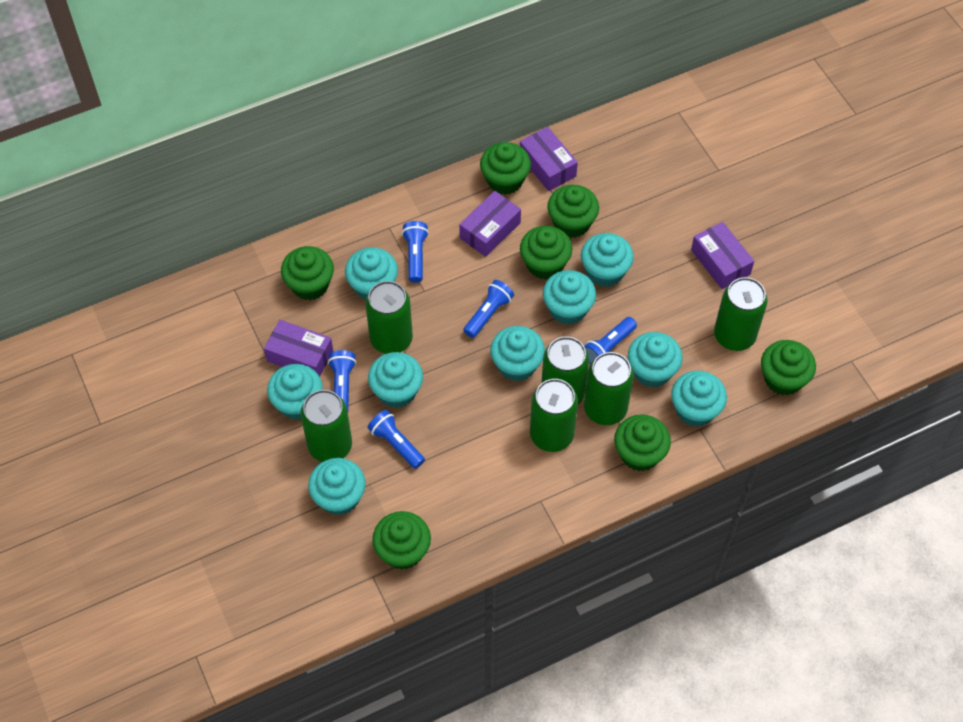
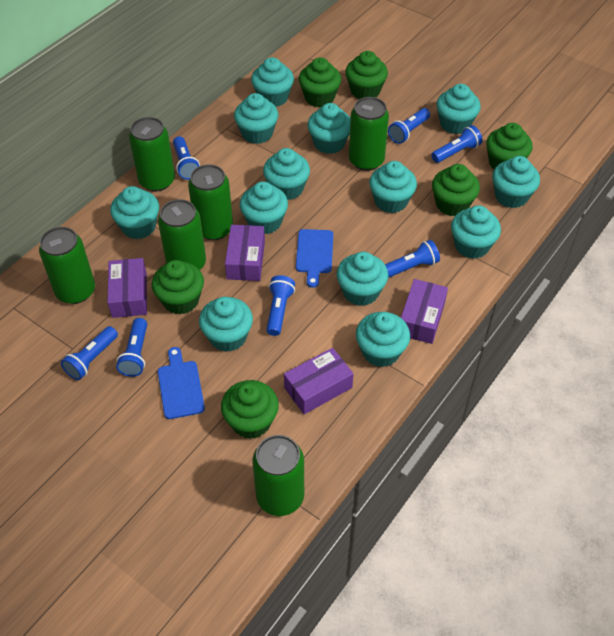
blue cutting board: 0 -> 2
blue flashlight: 5 -> 7
green cupcake: 7 -> 6
turquoise cupcake: 9 -> 13

